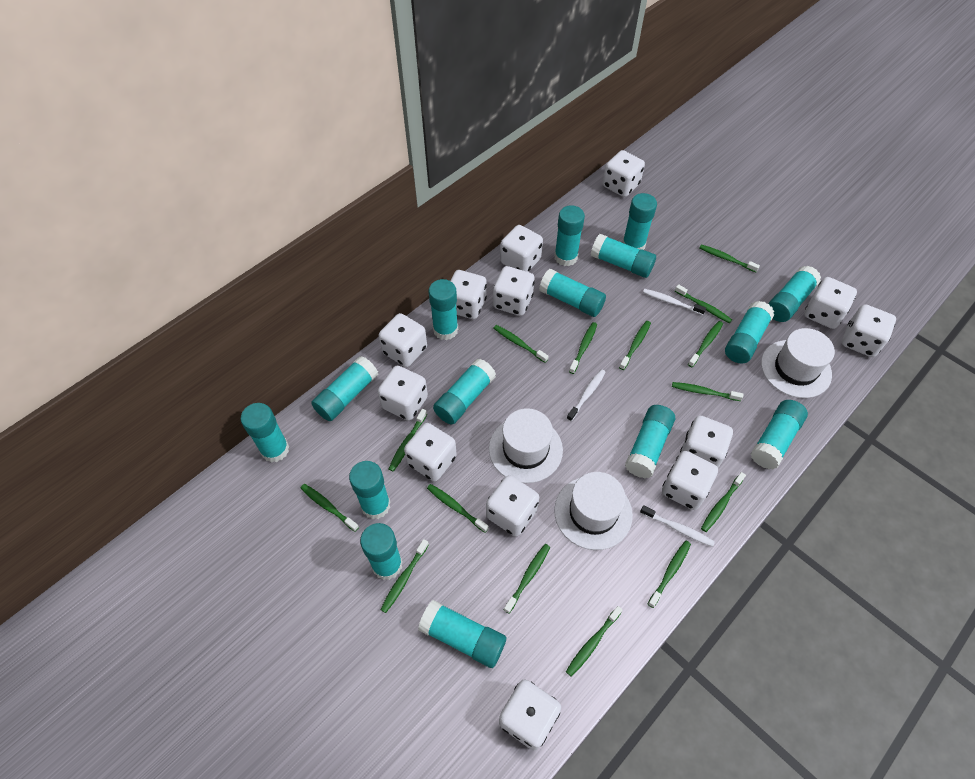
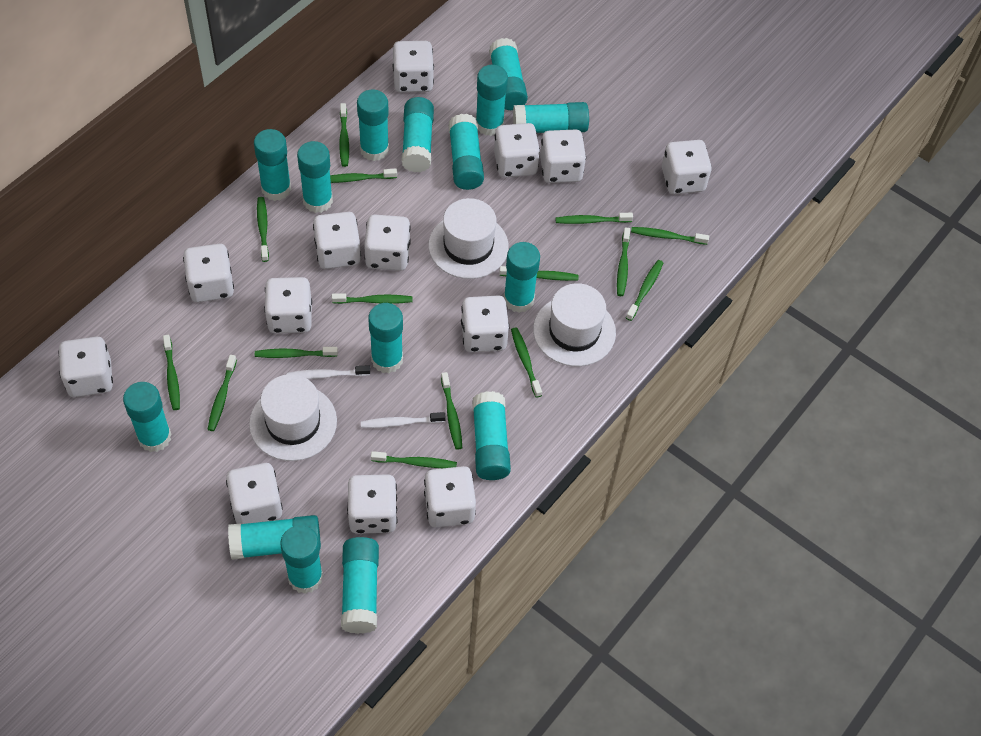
white toothbrush: 3 -> 2

